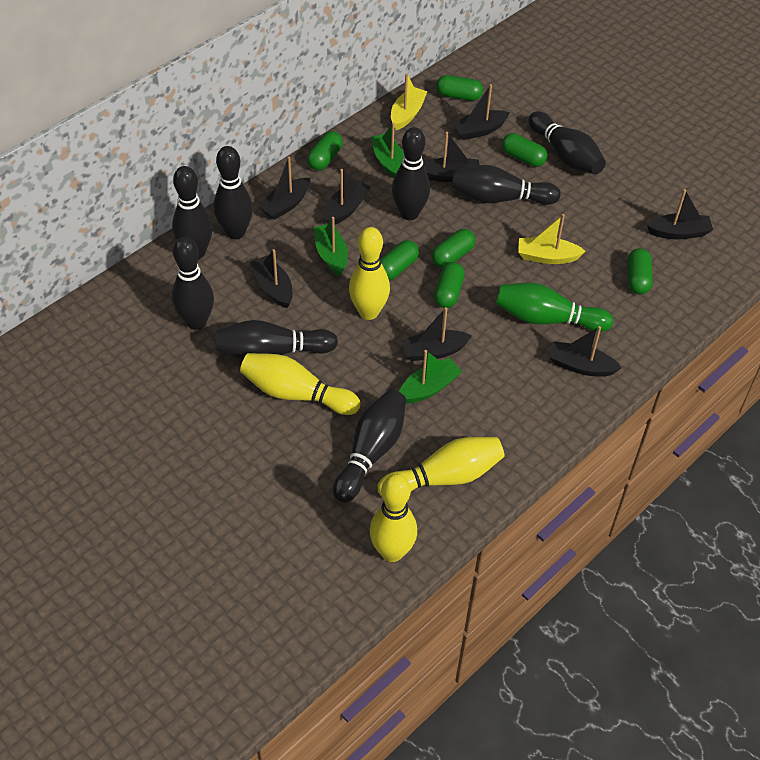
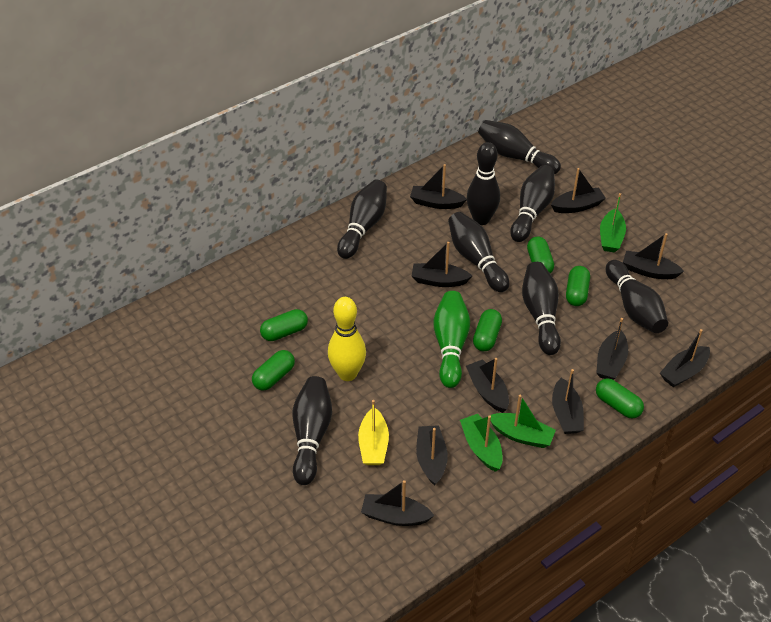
black boat: 8 -> 10
green capsule: 7 -> 6
yellow boat: 2 -> 1
yellow bowling pin: 4 -> 1

